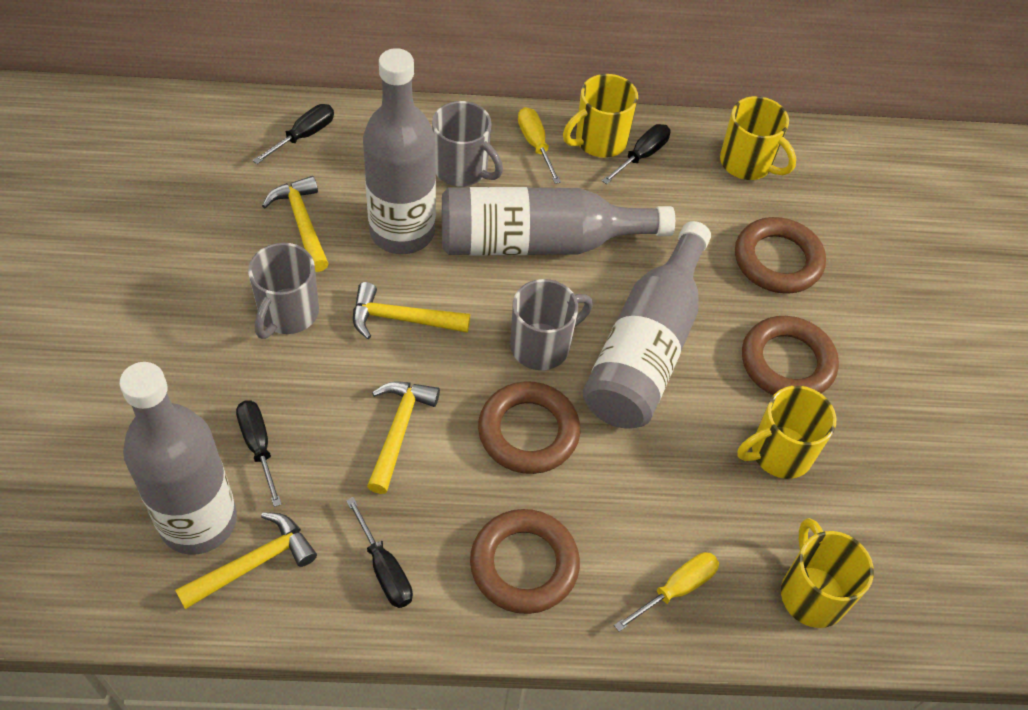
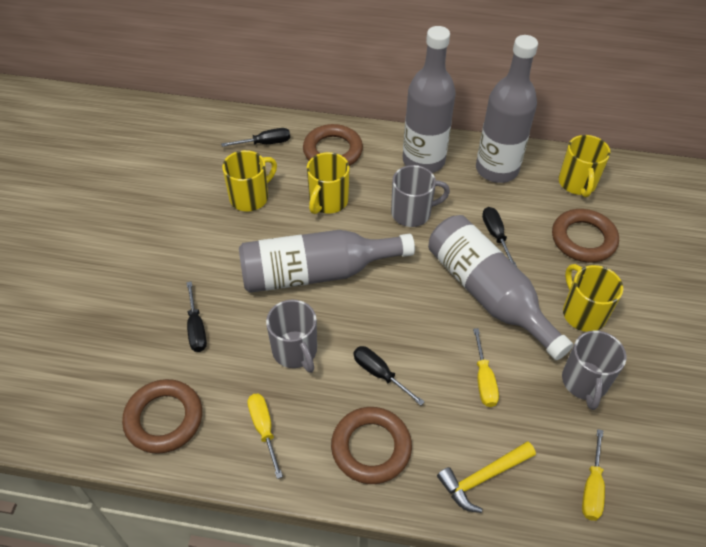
yellow hammer: 4 -> 1
yellow screwdriver: 2 -> 3

